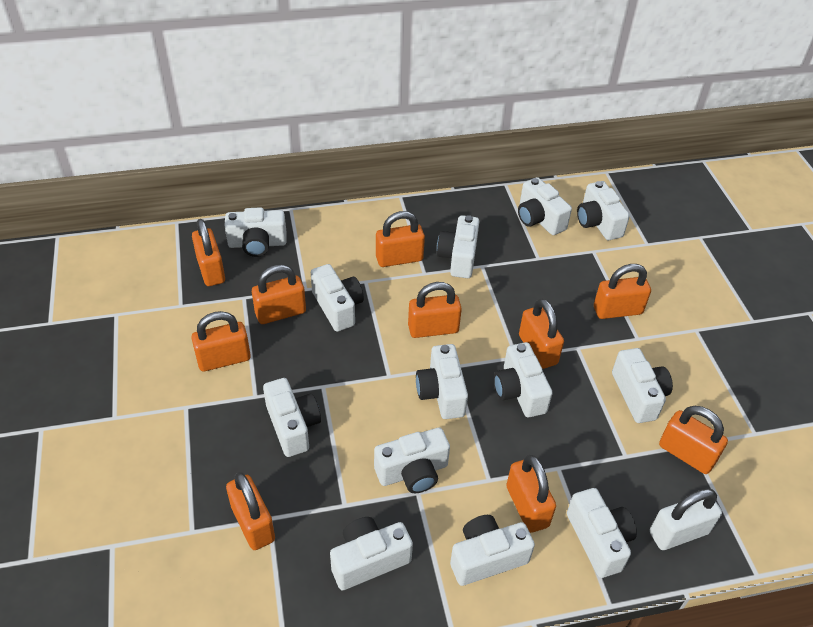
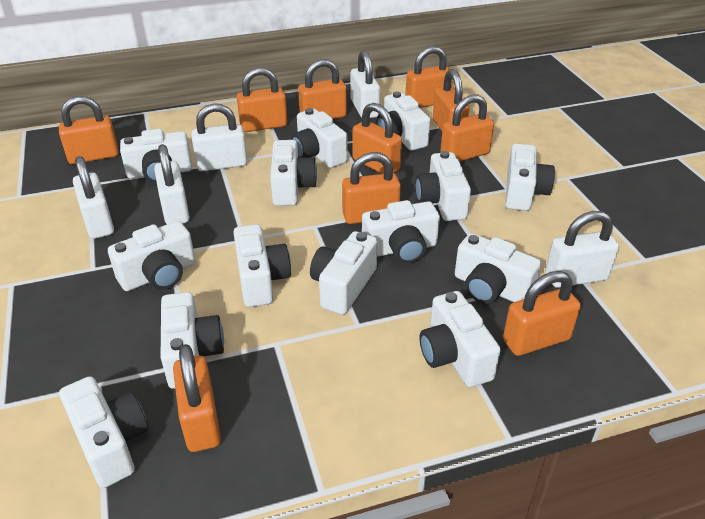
white camera: 13 -> 14
white padlock: 1 -> 5

